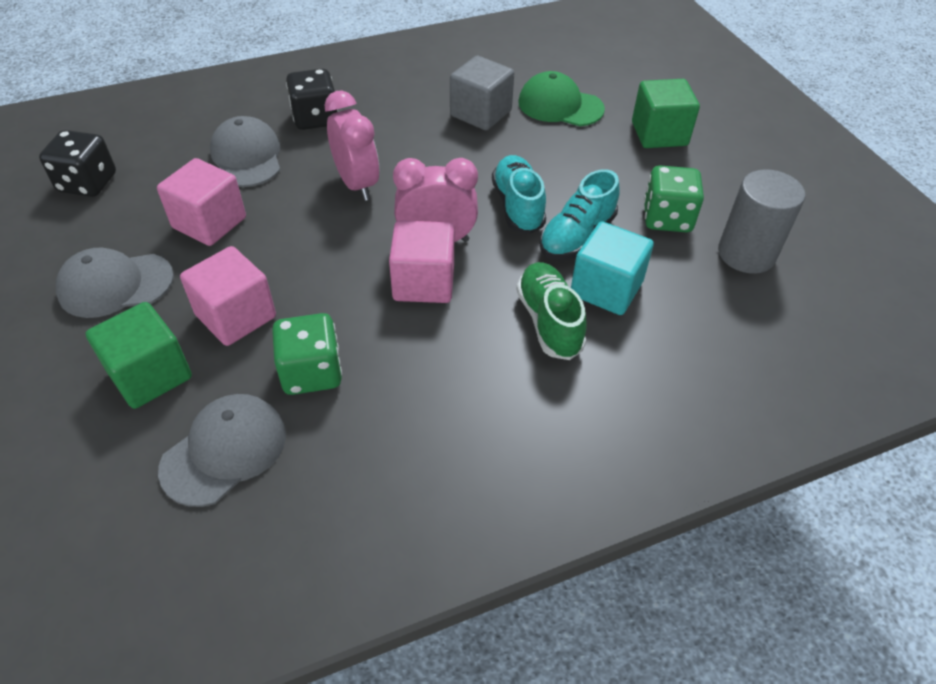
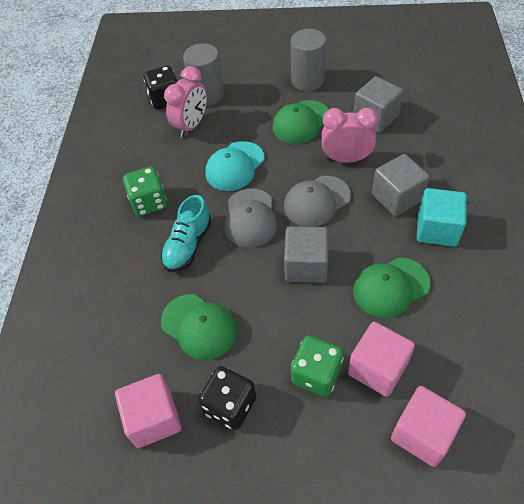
green cap: 1 -> 3
green cube: 2 -> 0
green shoe: 1 -> 0
grey cap: 3 -> 2
grey cube: 1 -> 3
grey cylinder: 1 -> 2
turquoise cap: 0 -> 1
turquoise shoe: 2 -> 1

